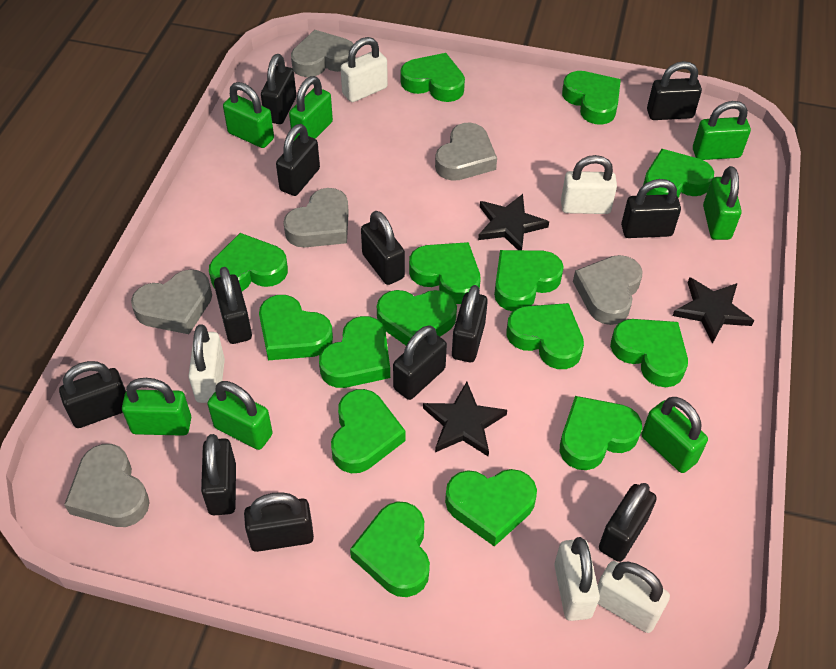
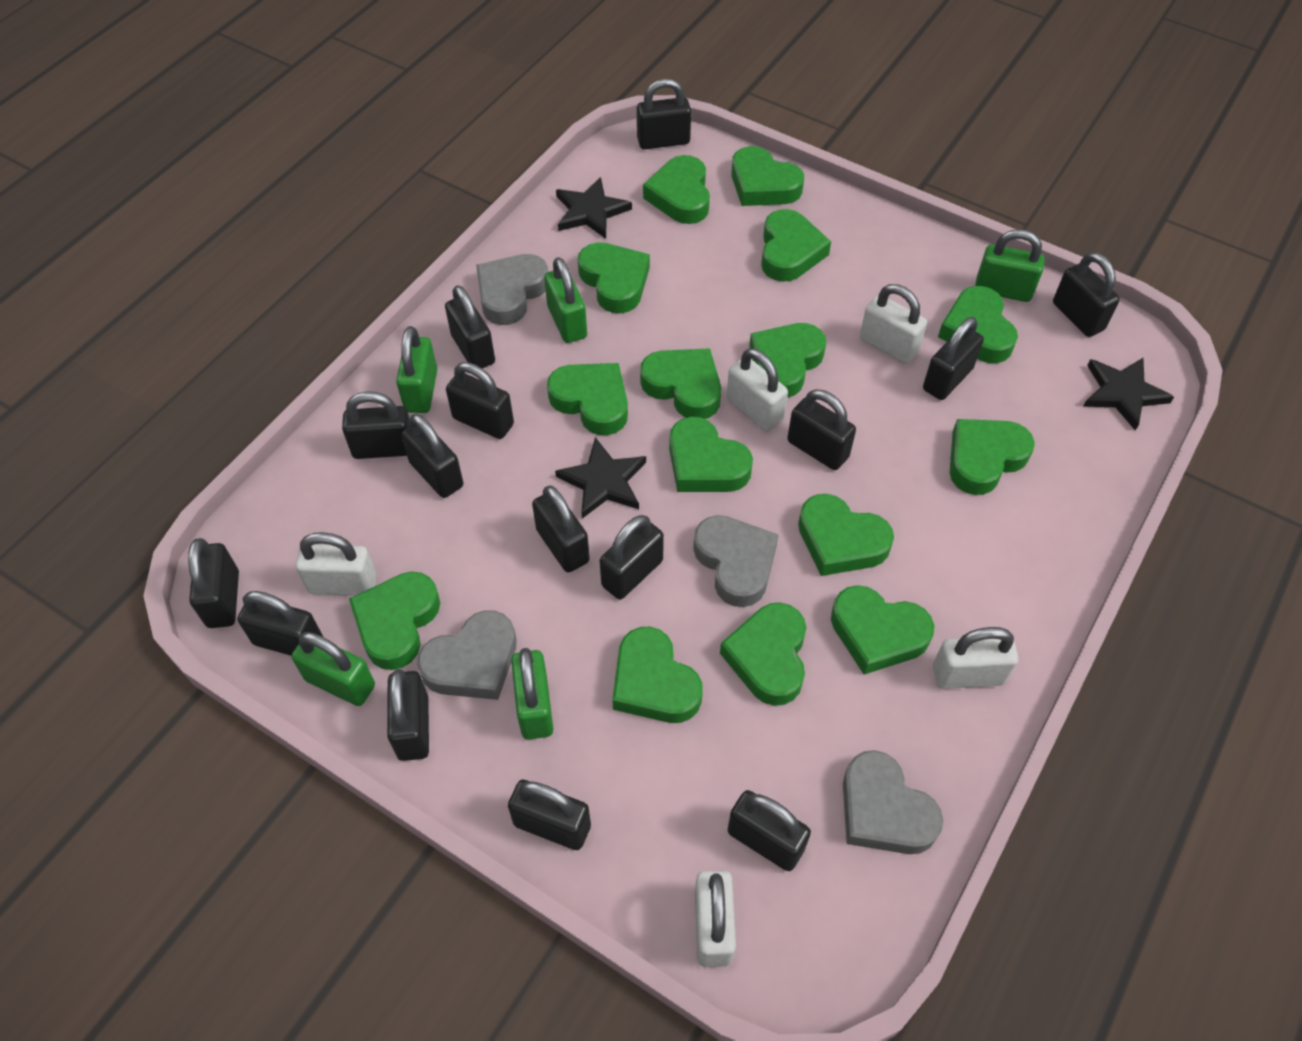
black padlock: 12 -> 15
green padlock: 7 -> 5
grey heart: 6 -> 4

